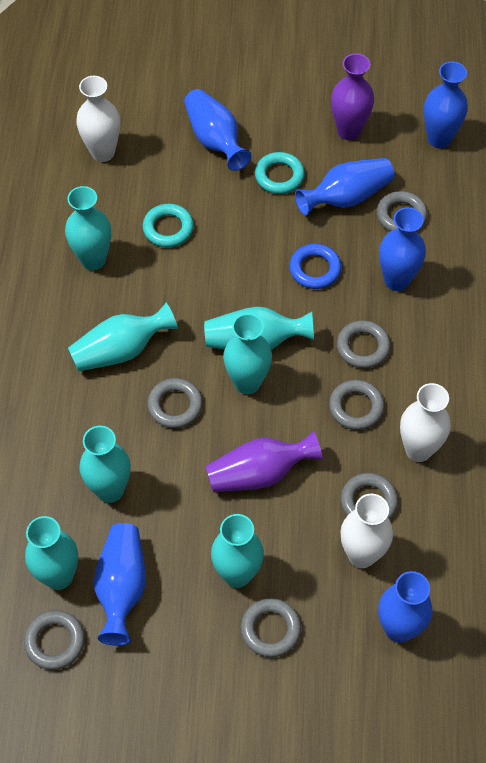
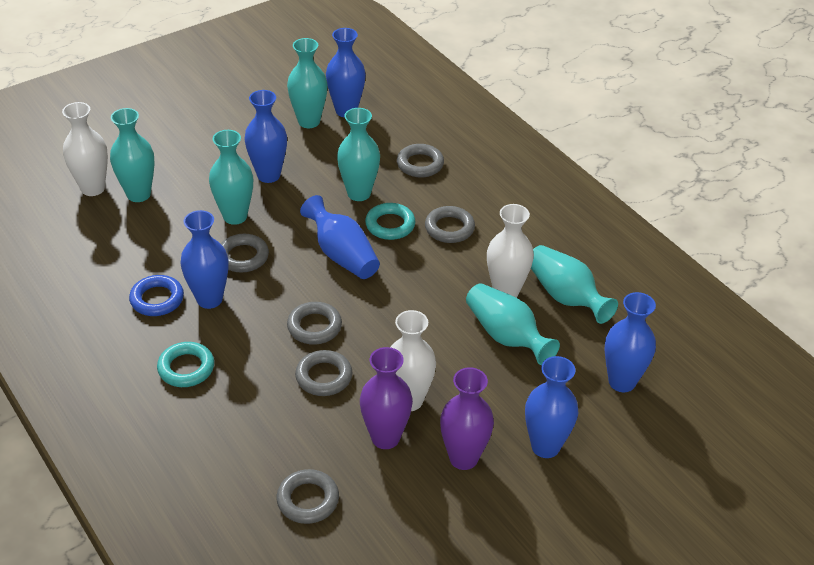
grey ring: 7 -> 6
turquoise vase: 7 -> 6

